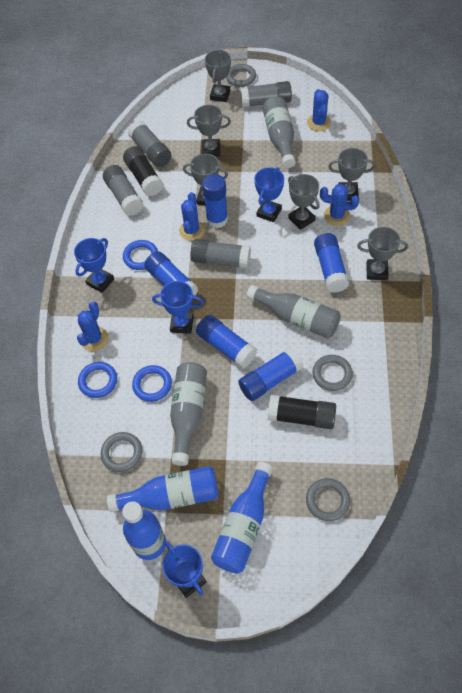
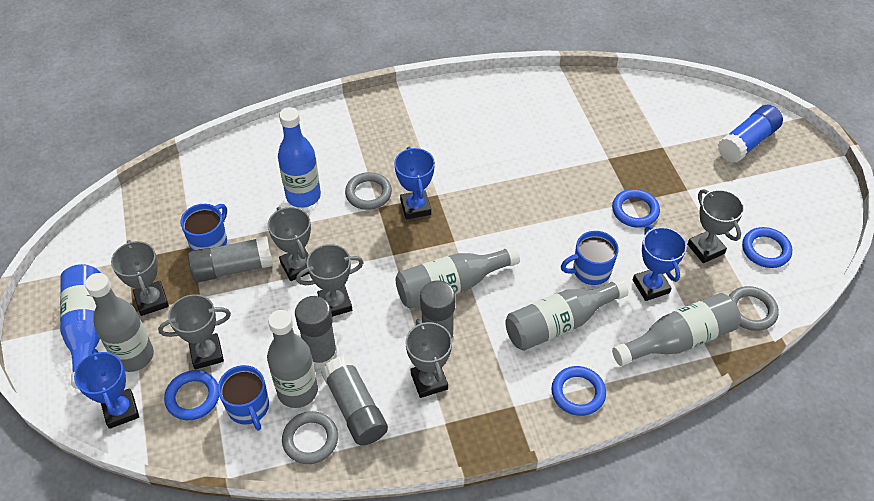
black glue stick: 2 -> 0
blue bottle: 3 -> 2
blue cactus: 4 -> 0
blue glue stick: 5 -> 1
blue mug: 0 -> 3
blue ring: 3 -> 4
blue trophy: 4 -> 3
grey bottle: 3 -> 5
grey ring: 4 -> 3

